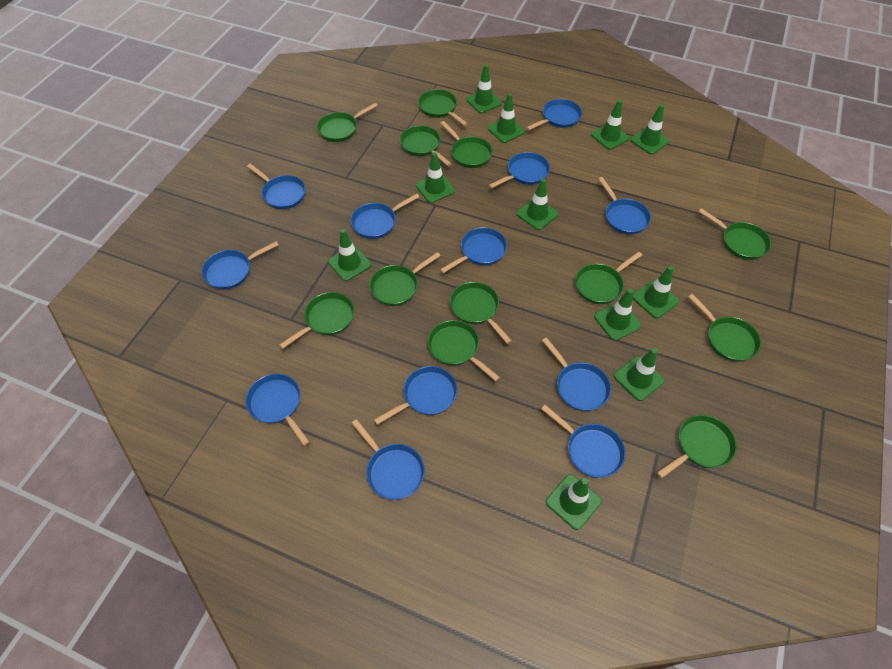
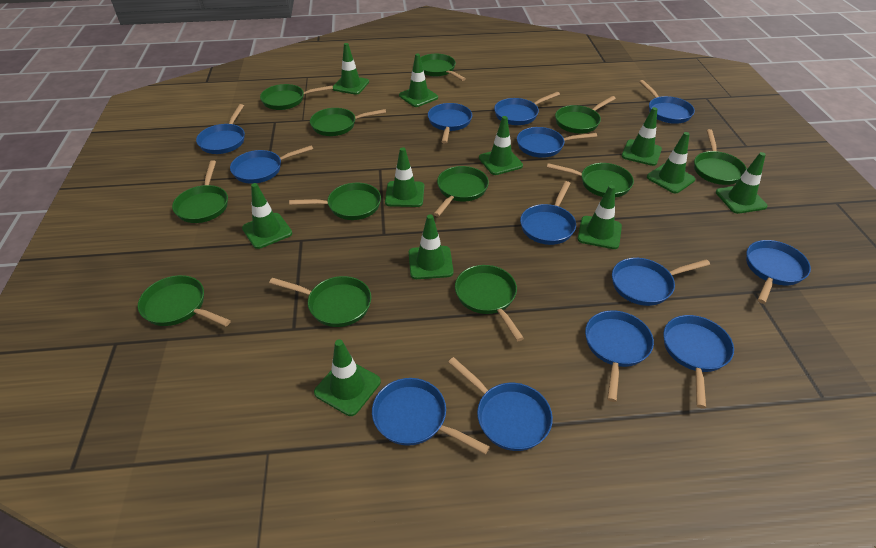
blue pan: 12 -> 13

